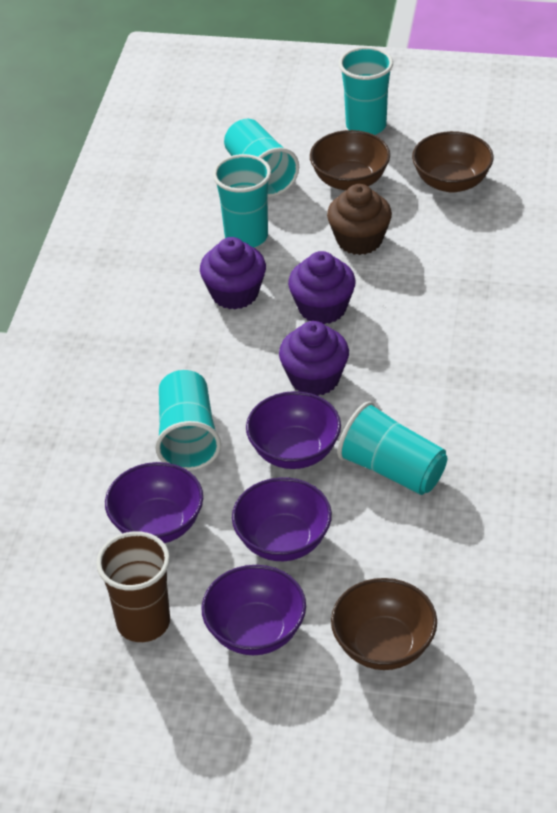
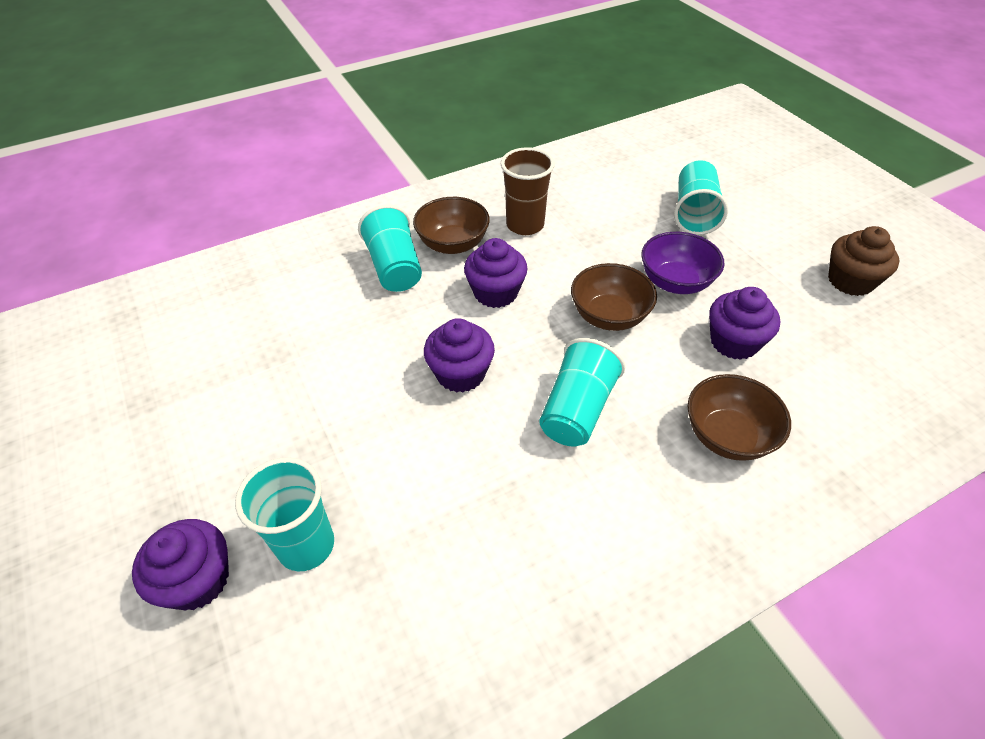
purple bowl: 4 -> 1
purple cupcake: 3 -> 4
turquoise cup: 5 -> 4

